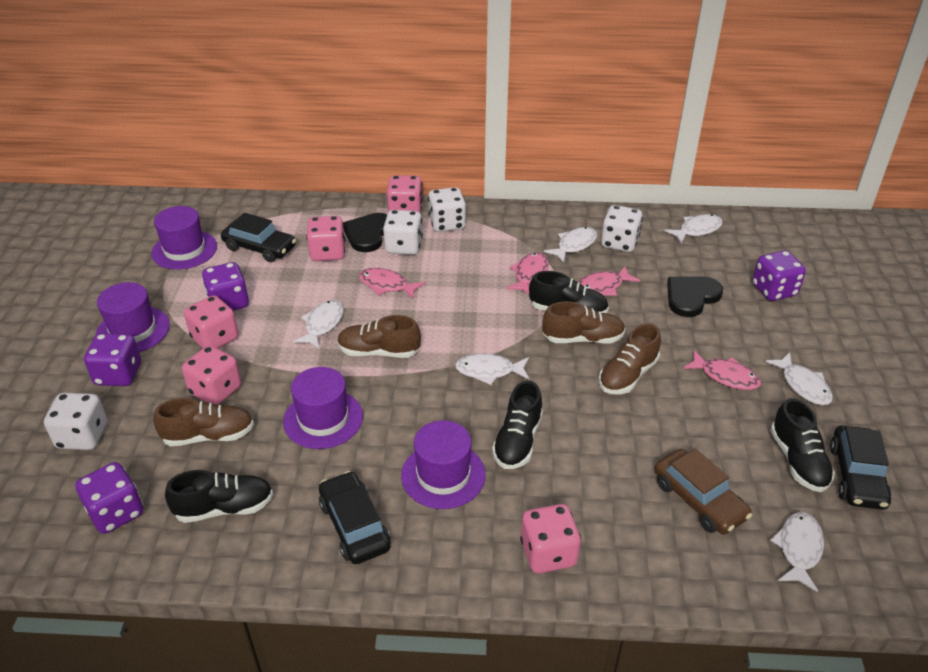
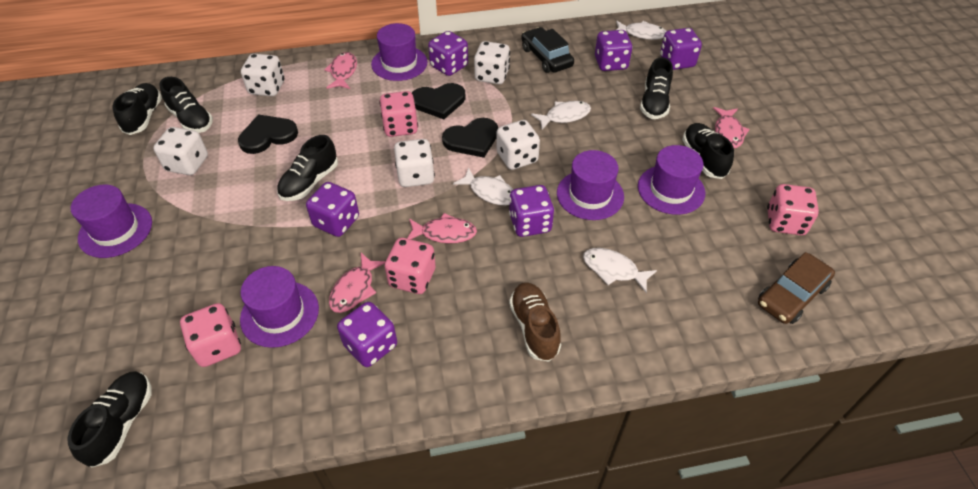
black car: 3 -> 1
black heart: 2 -> 3
black shoe: 4 -> 6
brown shoe: 4 -> 1
pink dice: 5 -> 4
purple dice: 4 -> 6
purple hat: 4 -> 5
white dice: 4 -> 5
white fish: 6 -> 4

